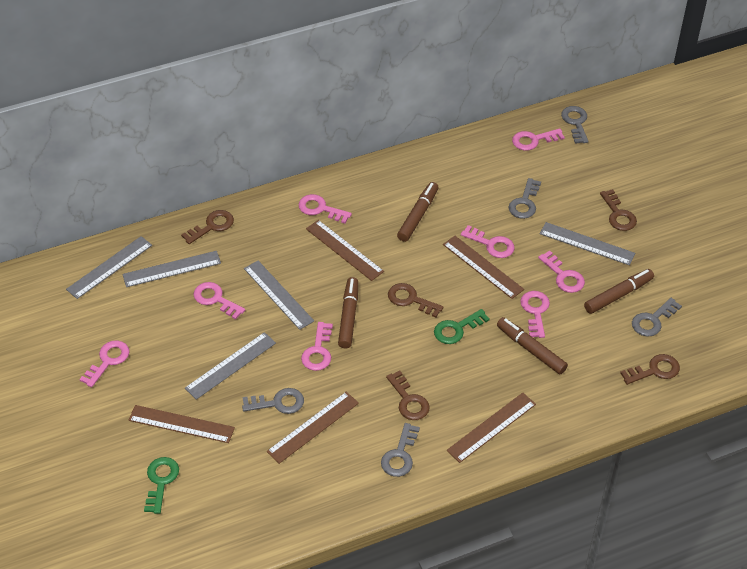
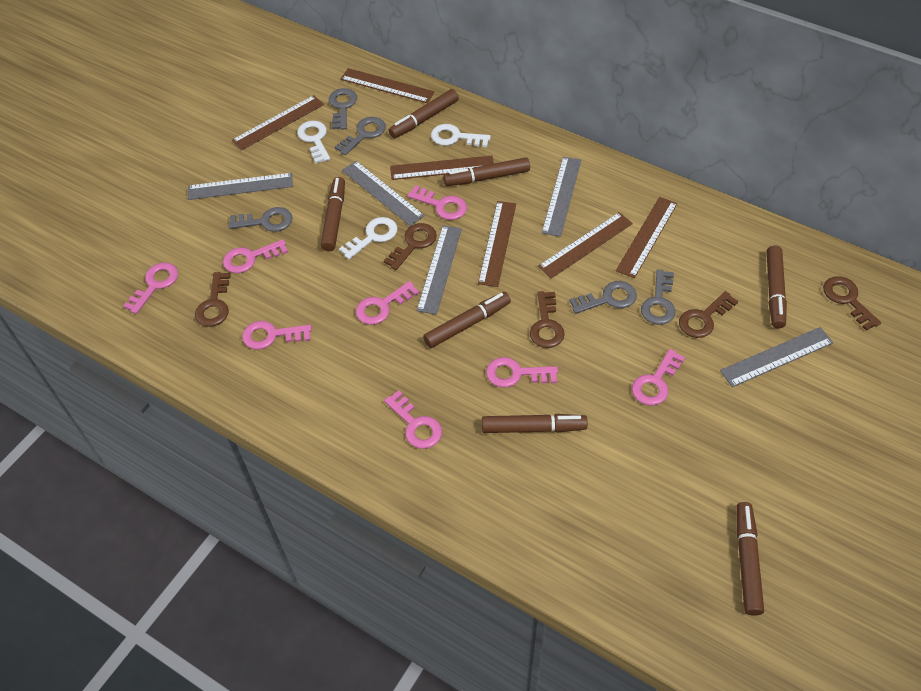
brown marker: 4 -> 7
brown ruler: 5 -> 6
green key: 2 -> 0
white key: 0 -> 3

